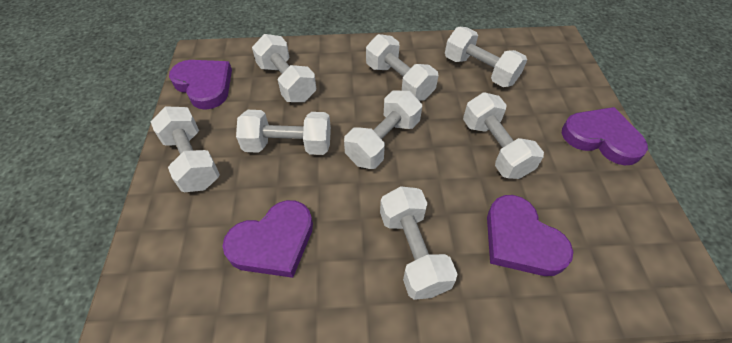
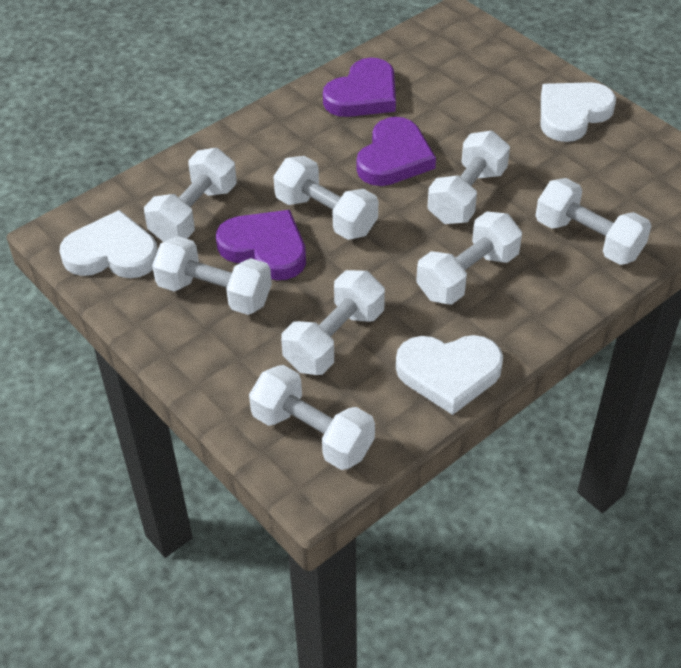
purple heart: 4 -> 3
white heart: 0 -> 3

